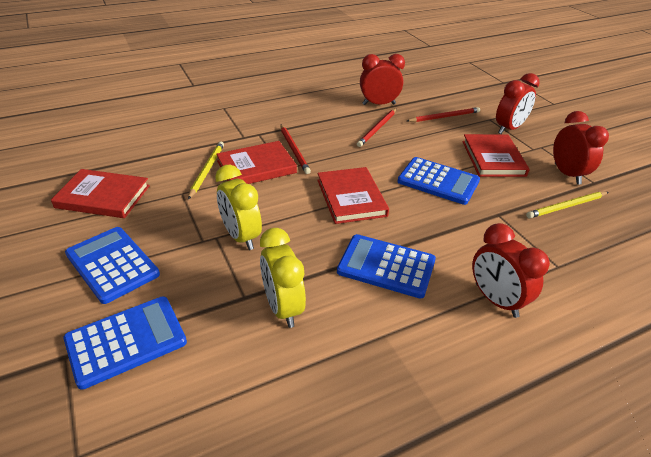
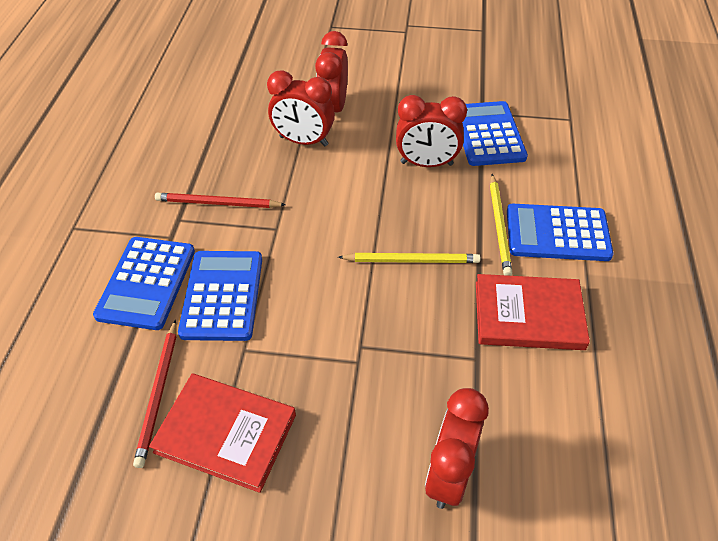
red book: 4 -> 2
red pencil: 3 -> 2
yellow clock: 2 -> 0

